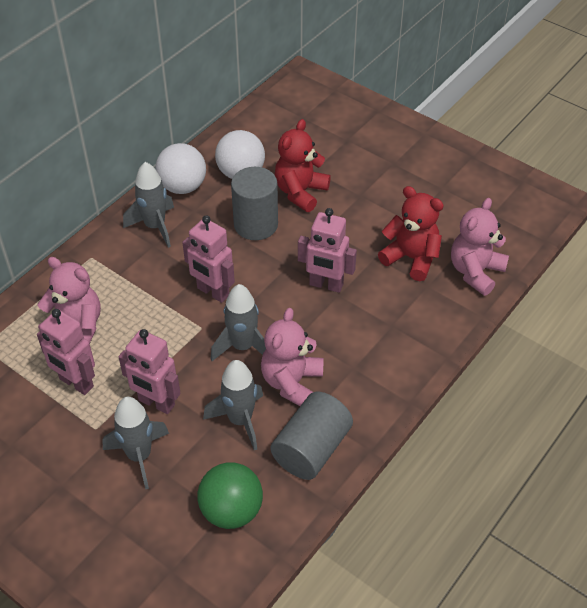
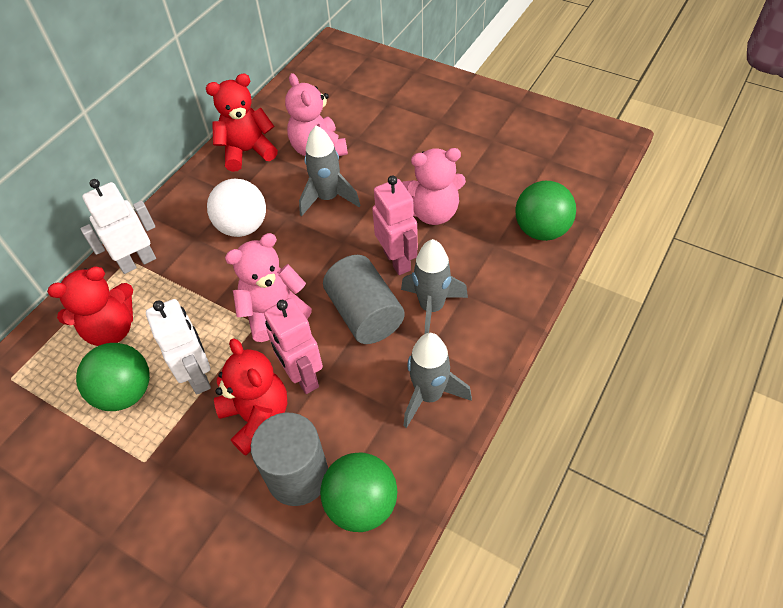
green ball: 1 -> 3
grey rocket: 4 -> 3
pink robot: 4 -> 2
red teddy bear: 2 -> 3
white ball: 2 -> 1
white robot: 0 -> 2

